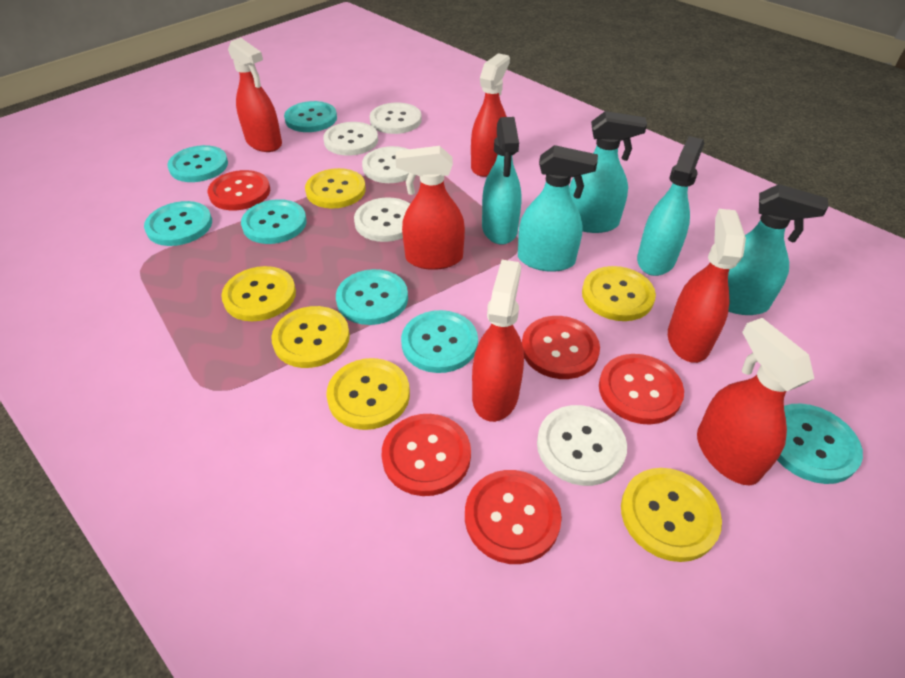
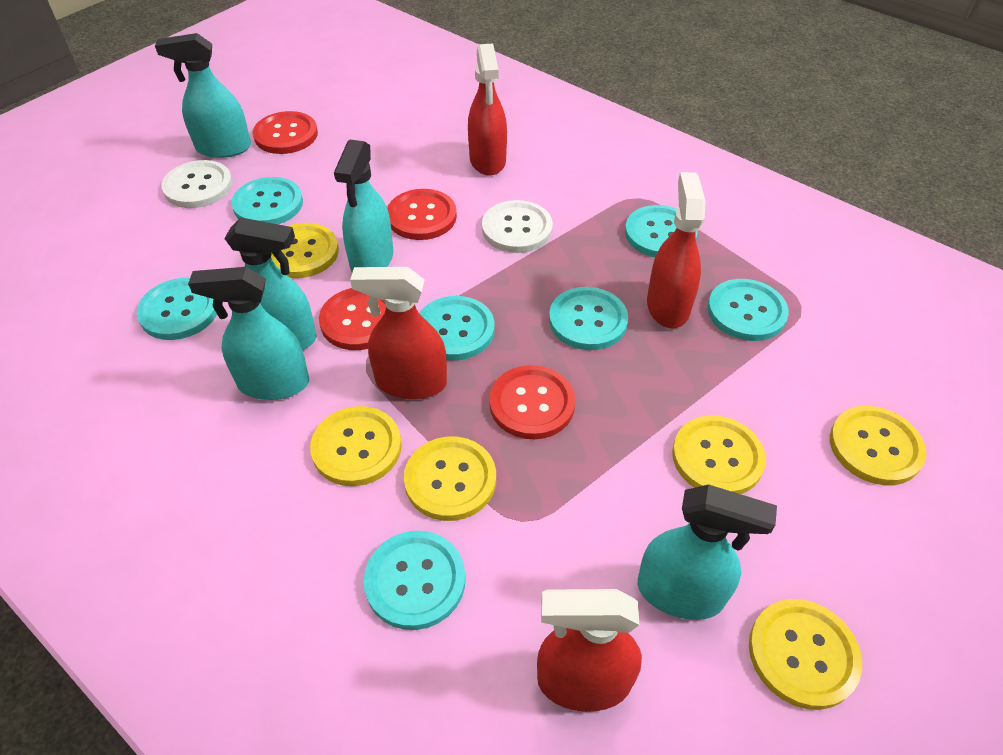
red button: 5 -> 4
red spray bottle: 6 -> 4
white button: 5 -> 2

